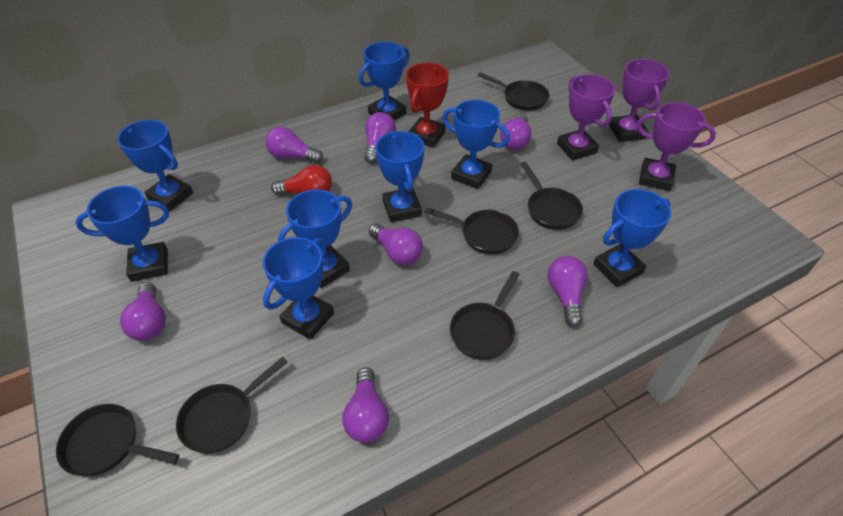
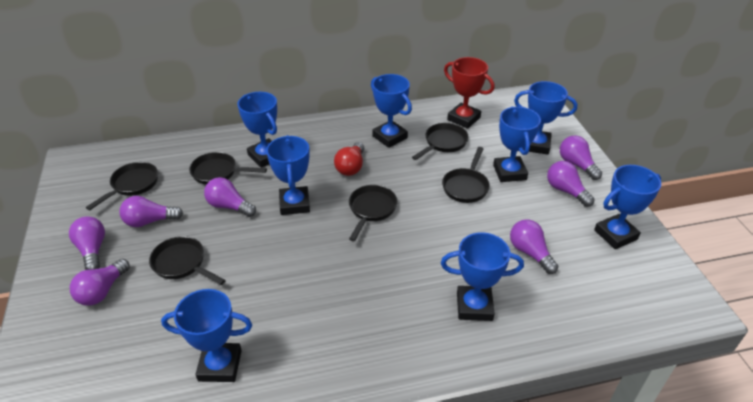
purple trophy: 3 -> 0

